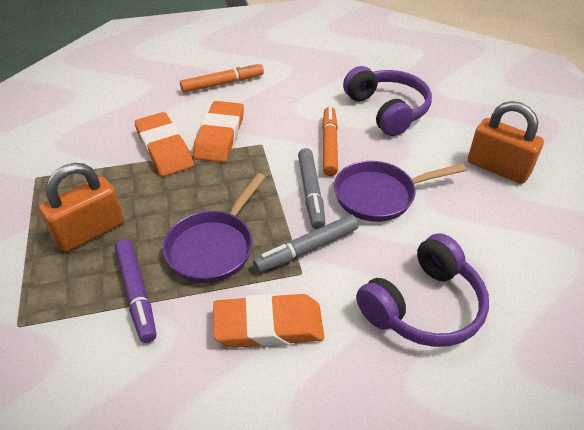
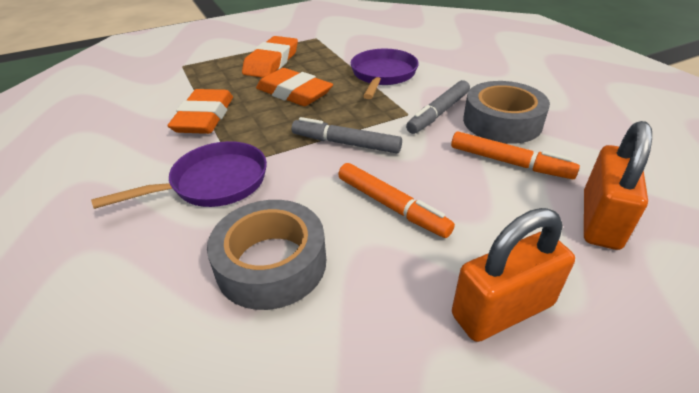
grey tape: 0 -> 2
purple headphones: 2 -> 0
purple marker: 1 -> 0

